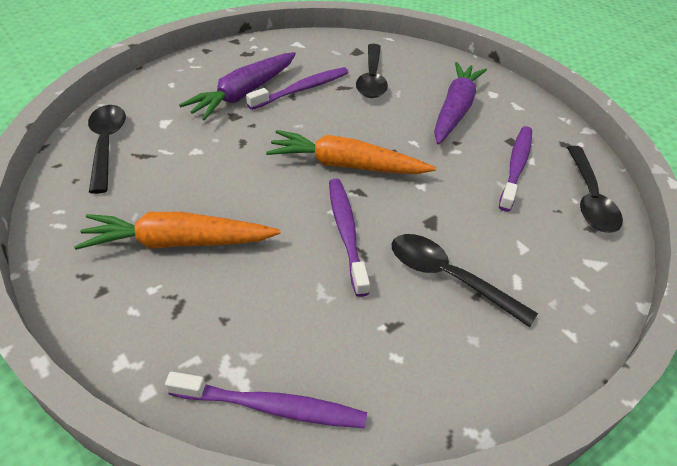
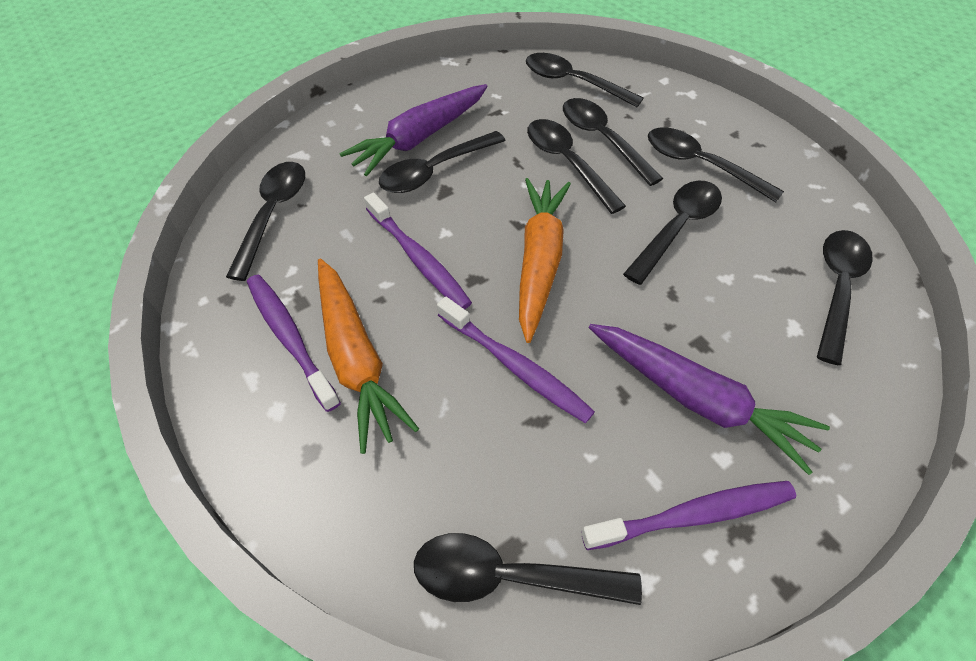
black spoon: 4 -> 9

